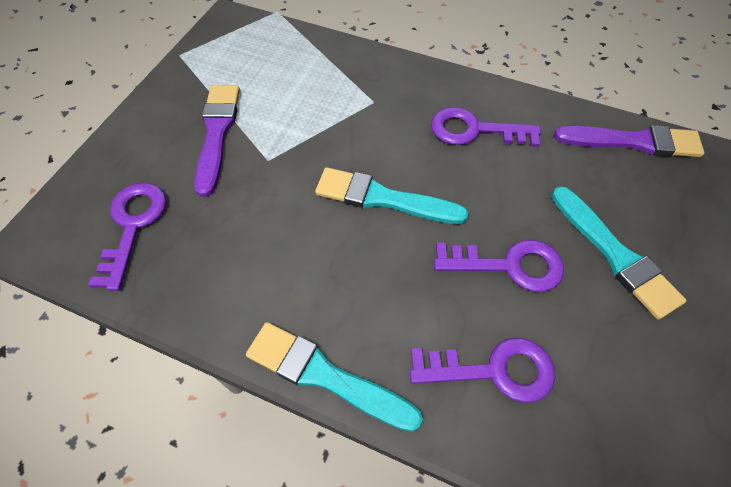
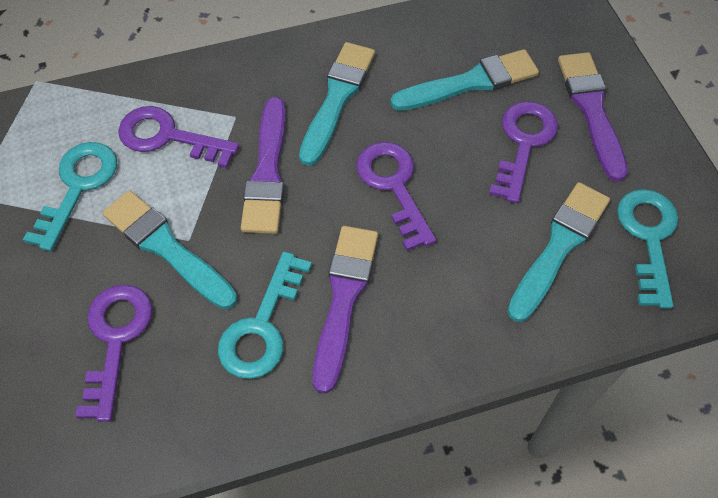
purple brush: 2 -> 3
turquoise brush: 3 -> 4
turquoise key: 0 -> 3

